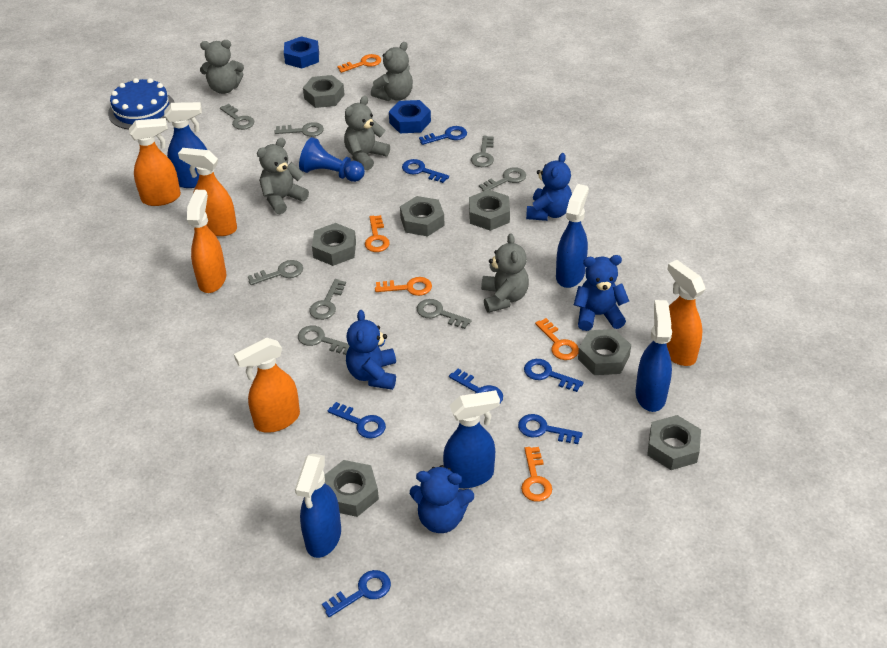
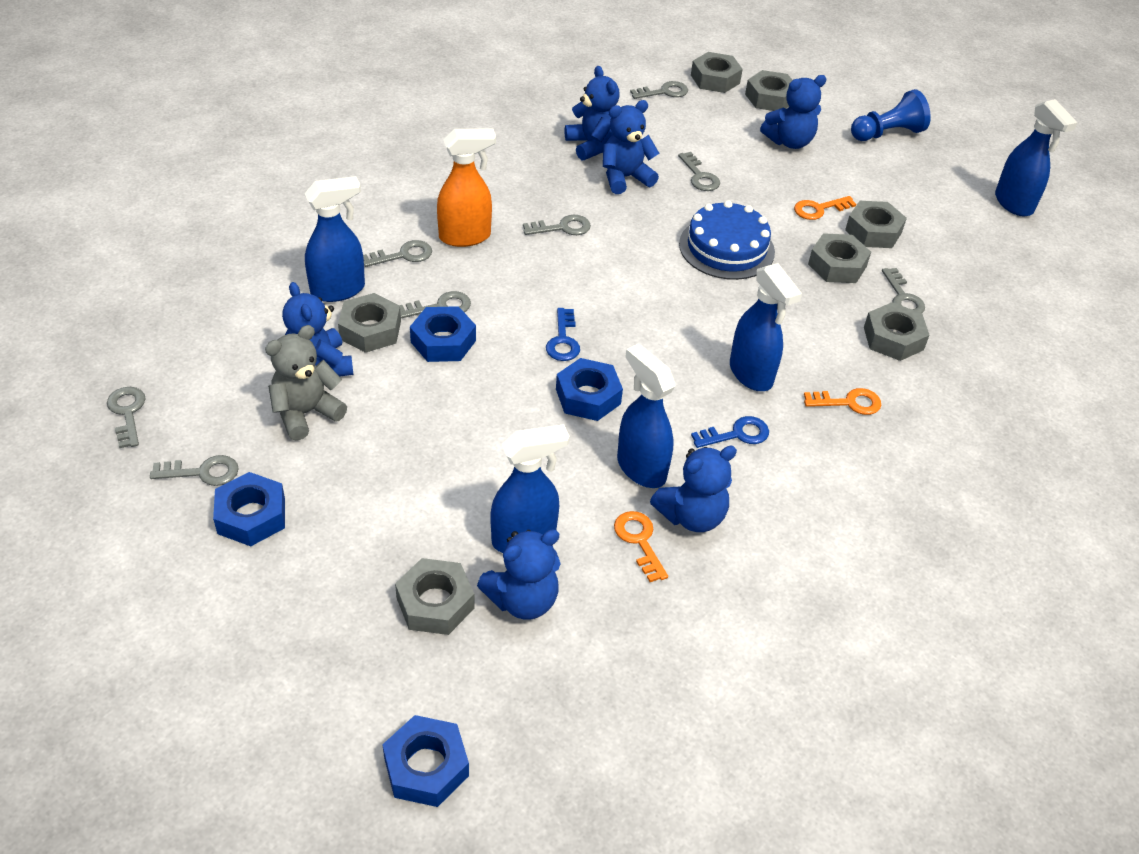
blue key: 7 -> 2
blue nut: 2 -> 4
blue teddy bear: 4 -> 6
grey teddy bear: 5 -> 1
orange key: 5 -> 3
orange spray bottle: 5 -> 1

